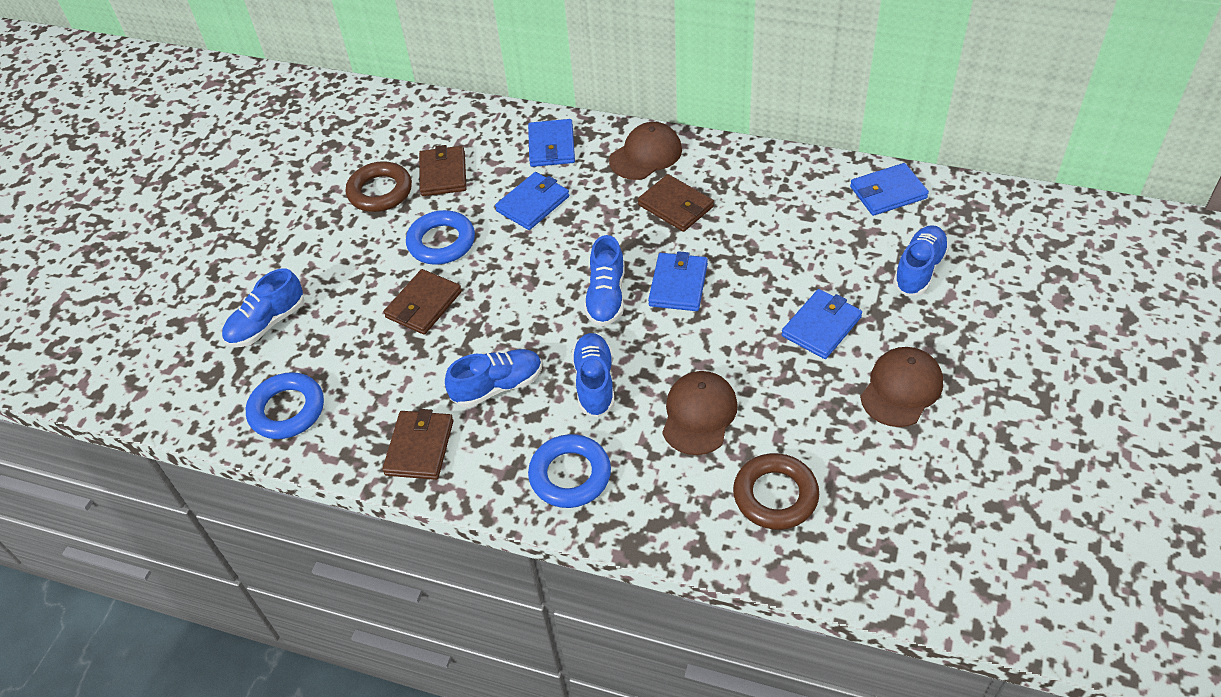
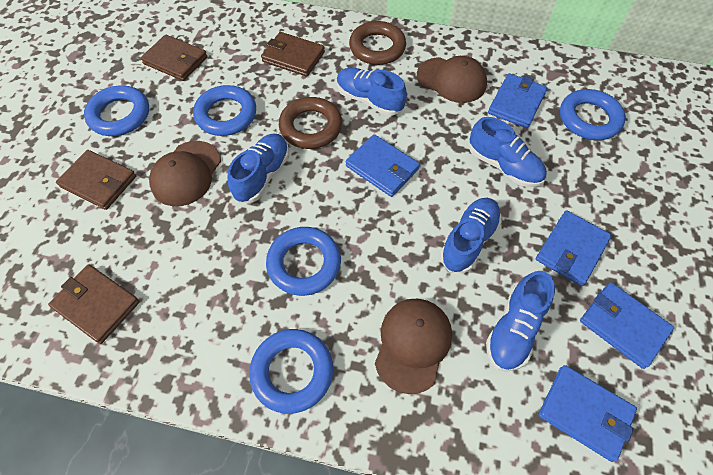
blue ring: 3 -> 5

